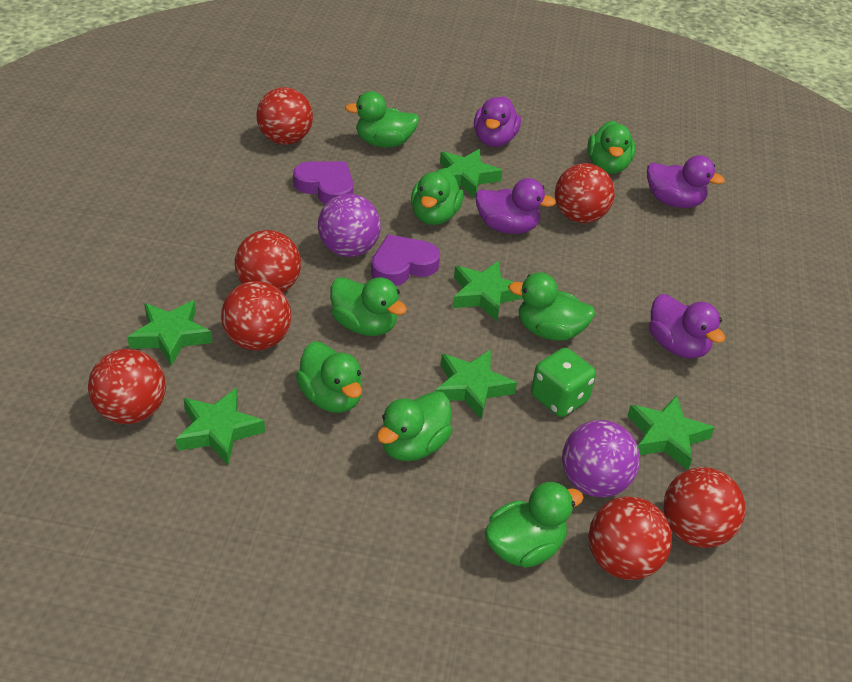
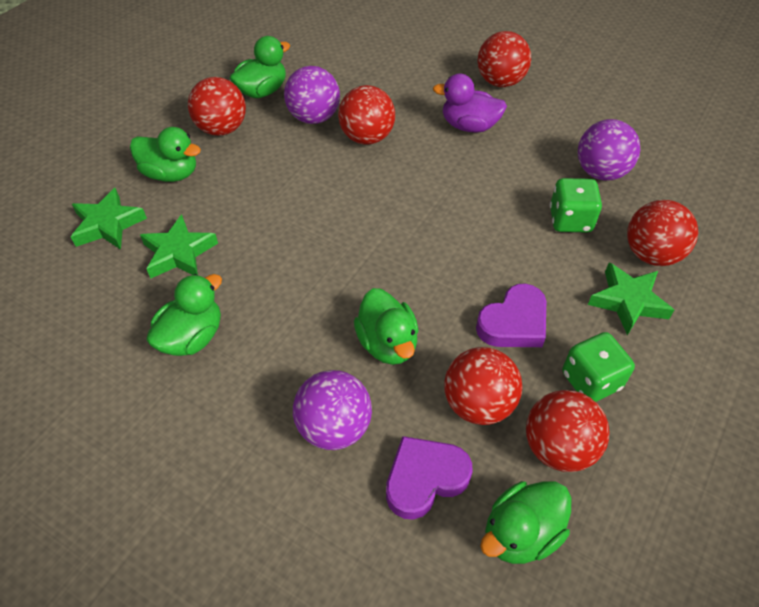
green dice: 1 -> 2
green duck: 8 -> 5
green star: 6 -> 3
purple ball: 2 -> 3
purple duck: 4 -> 1
red ball: 7 -> 6

